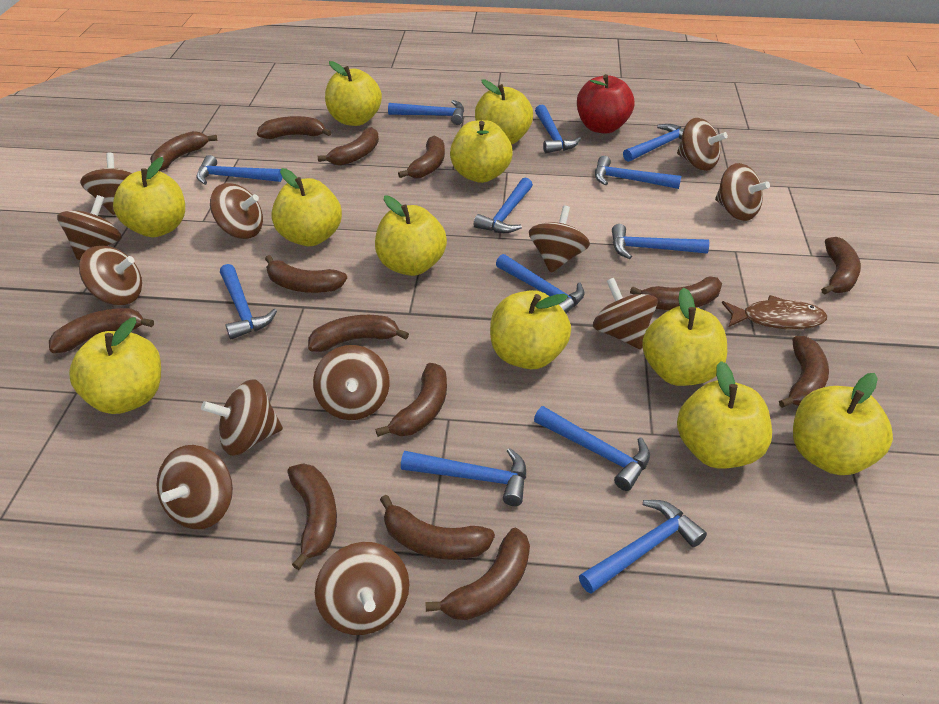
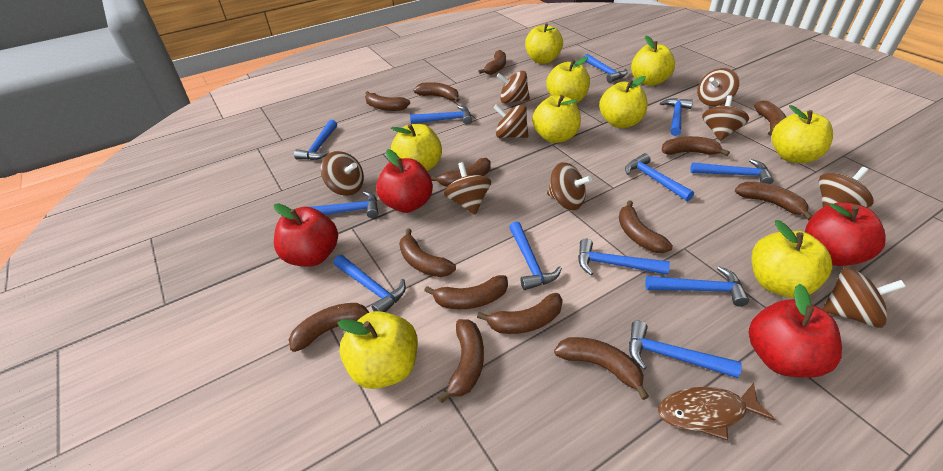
brown spinning top: 12 -> 9
red apple: 1 -> 4
yellow apple: 11 -> 9

